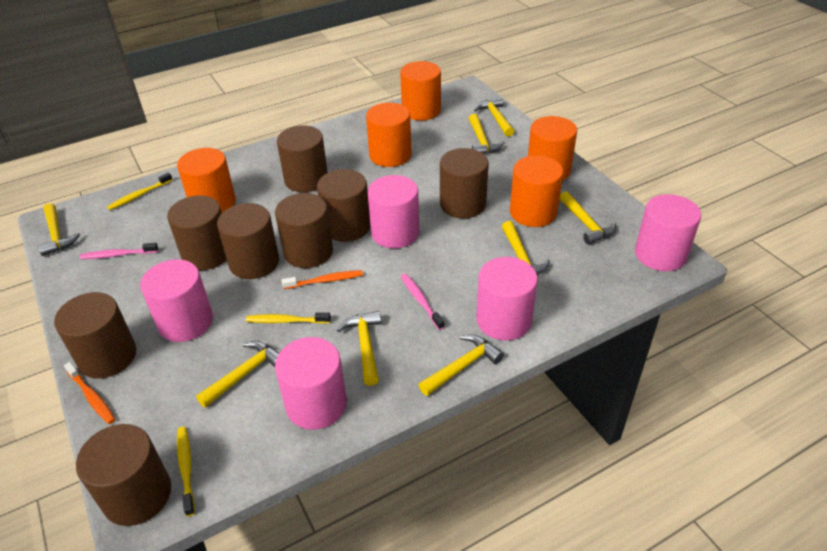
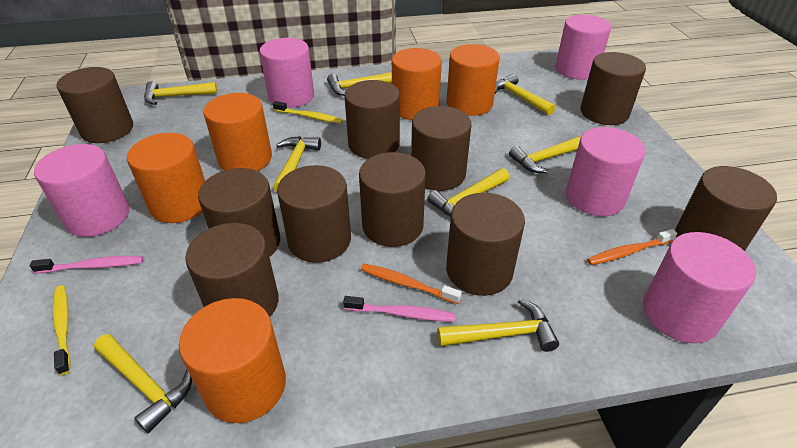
brown cylinder: 8 -> 10
yellow toothbrush: 3 -> 2

